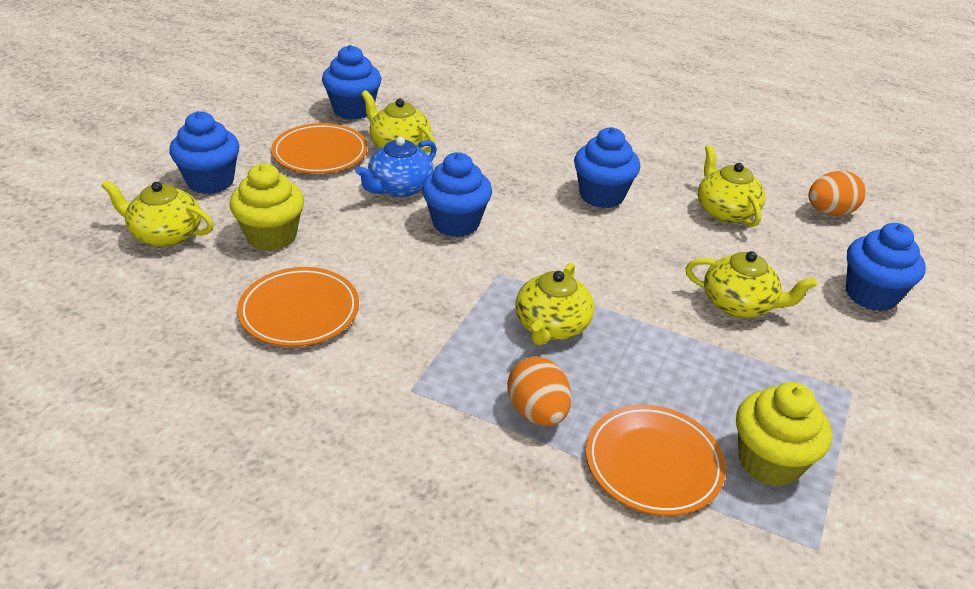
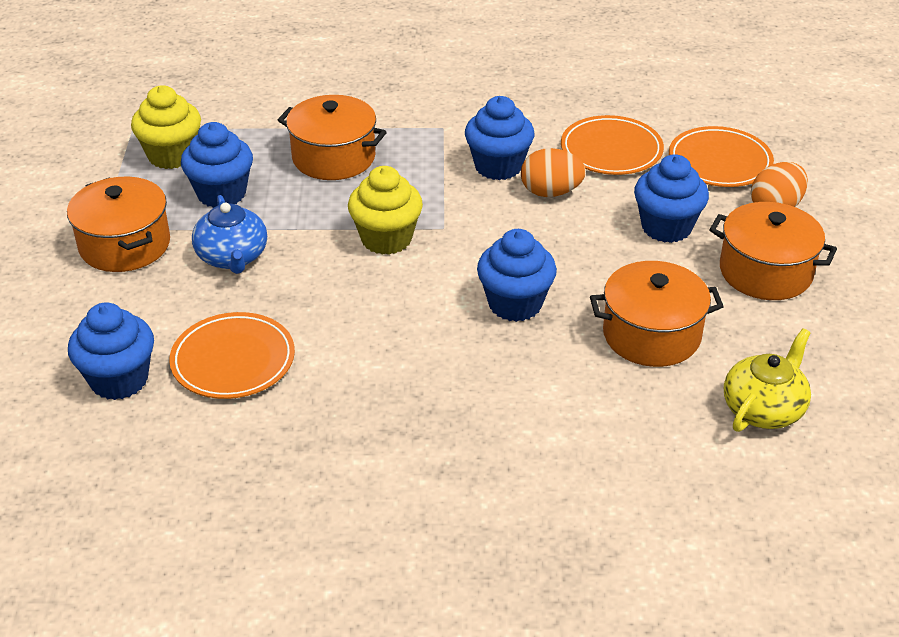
orange pot: 0 -> 4
yellow teapot: 5 -> 1

